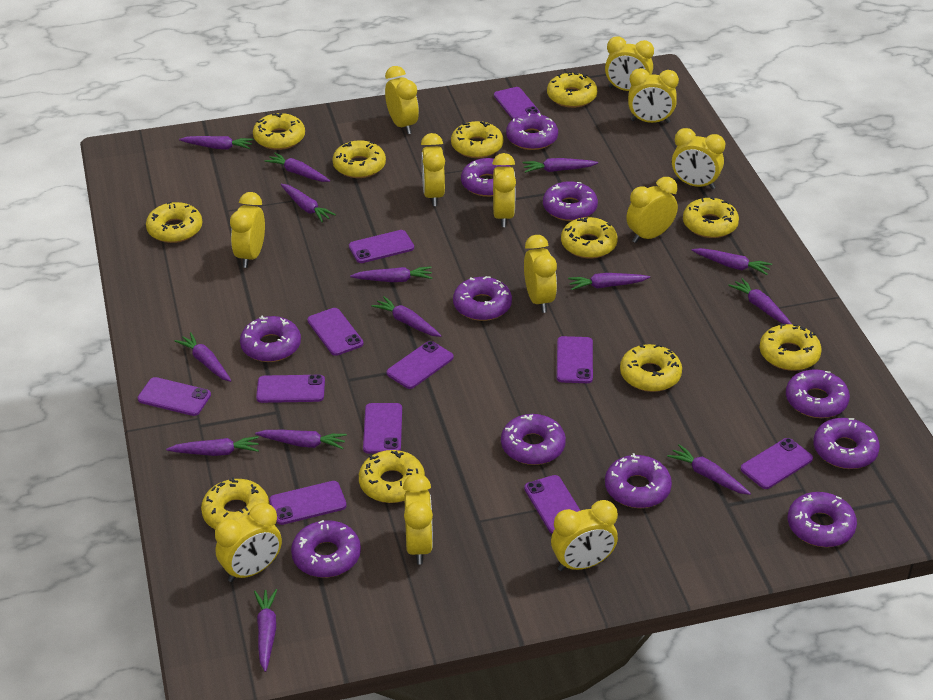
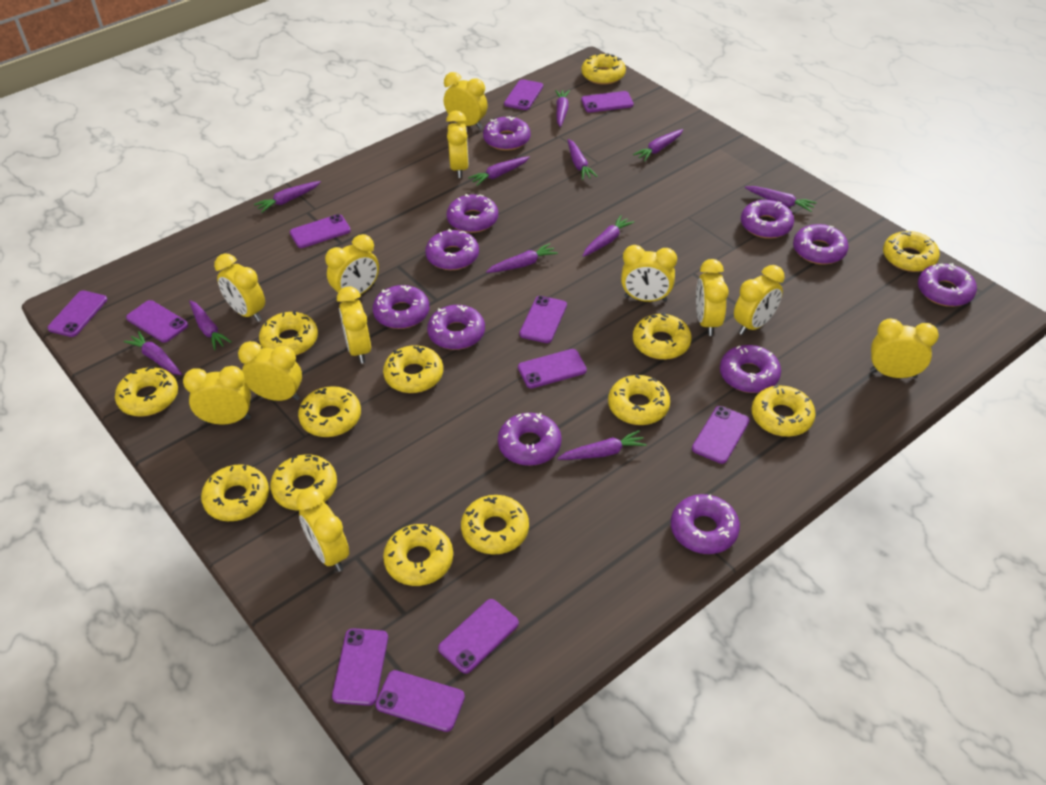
purple carrot: 14 -> 11
yellow donut: 11 -> 13

